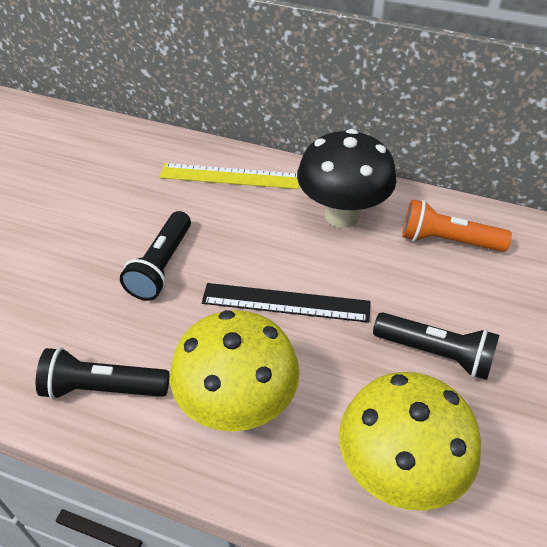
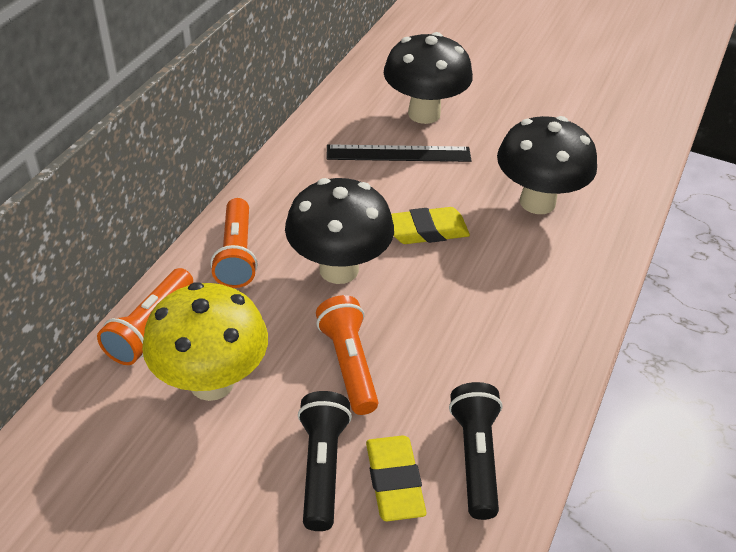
black flashlight: 3 -> 2
black mushroom: 1 -> 3
orange flashlight: 1 -> 3
yellow eraser: 0 -> 2
yellow mushroom: 2 -> 1
yellow ruler: 1 -> 0

